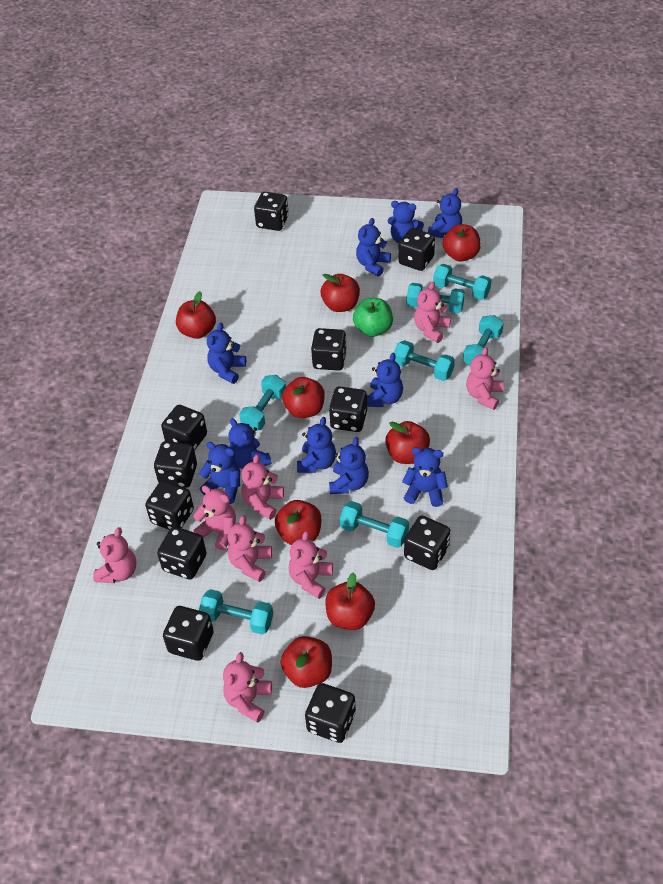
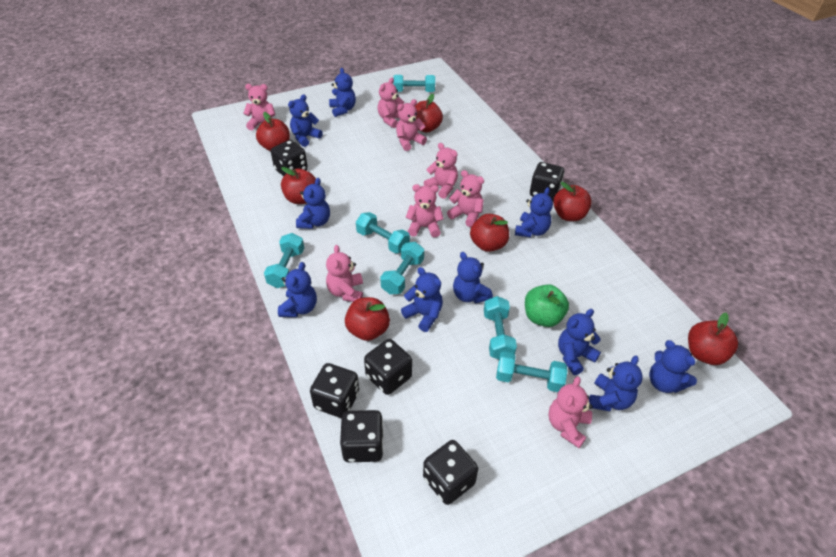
black dice: 11 -> 6
red apple: 8 -> 7
turquoise dumbbell: 7 -> 6

